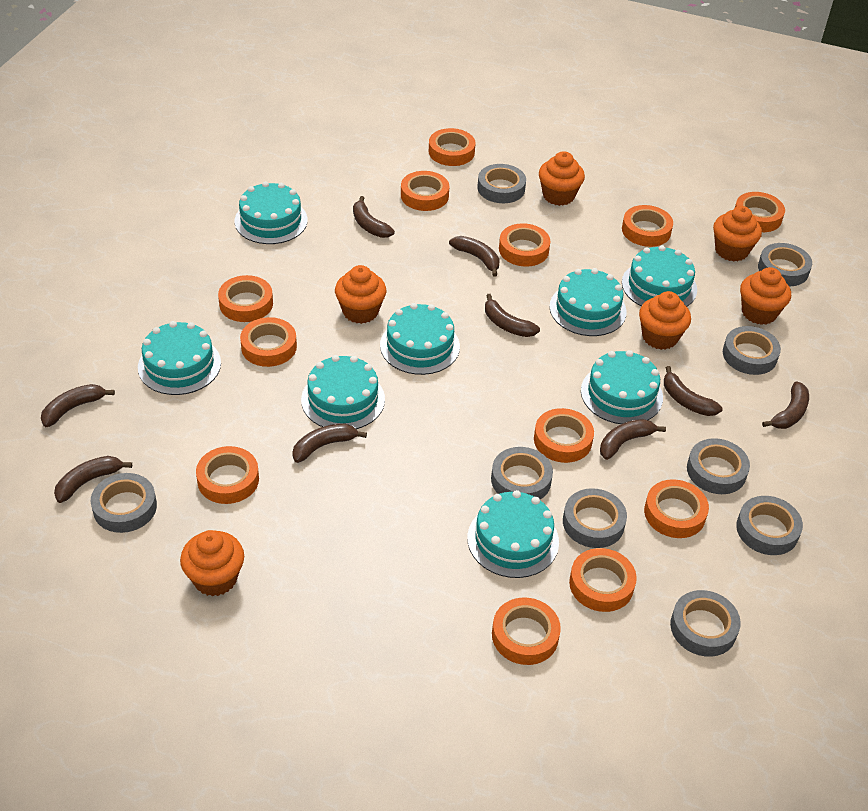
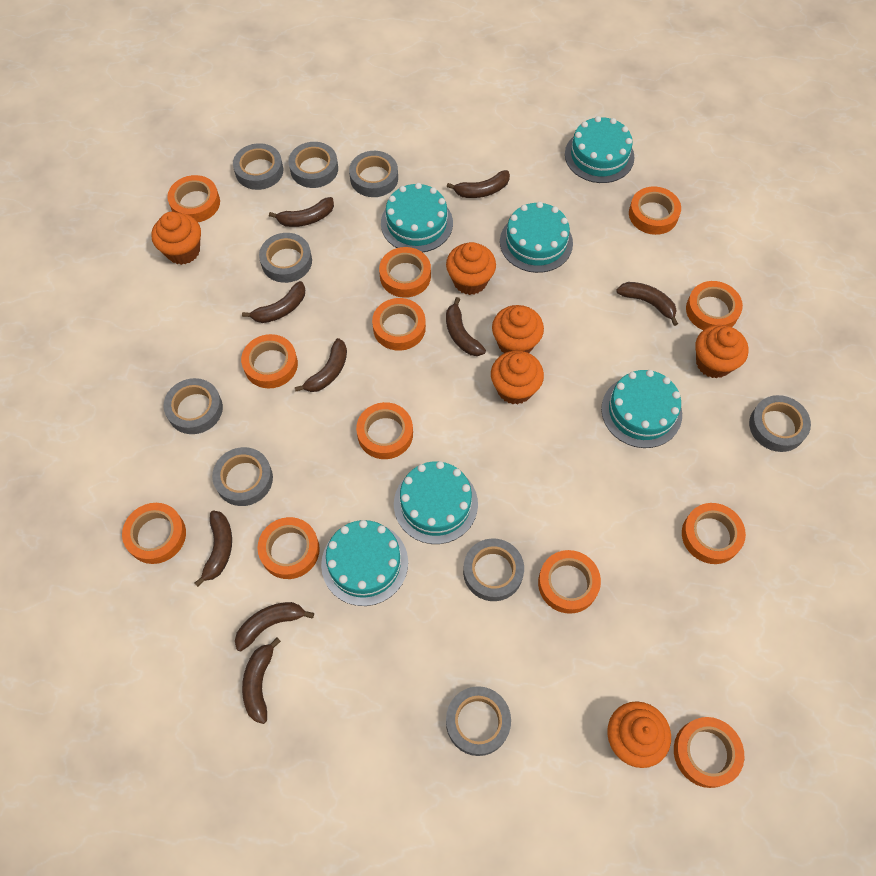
turquoise cake: 8 -> 6

